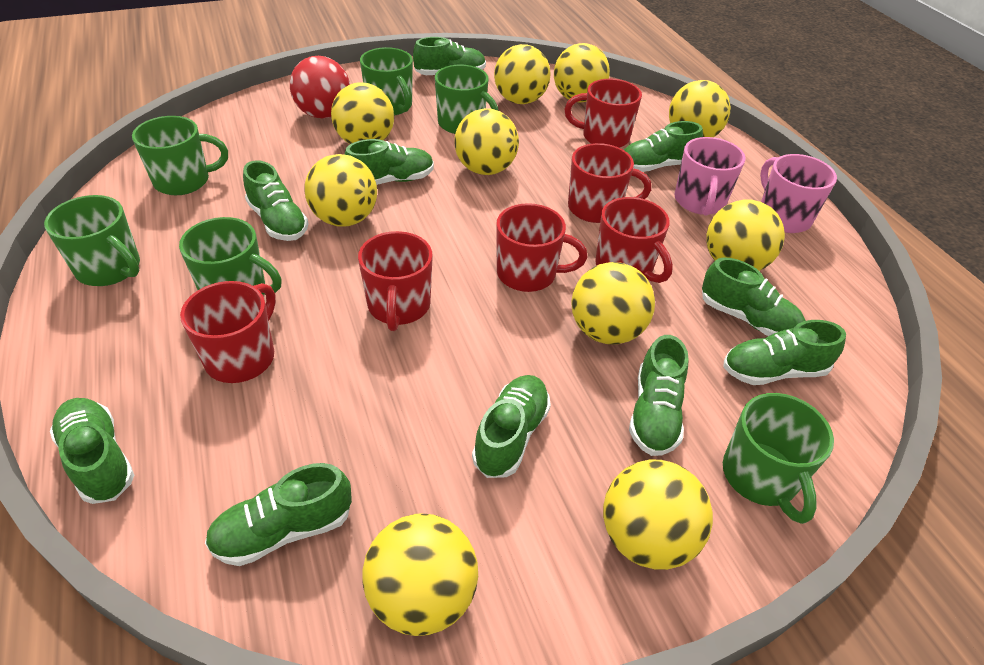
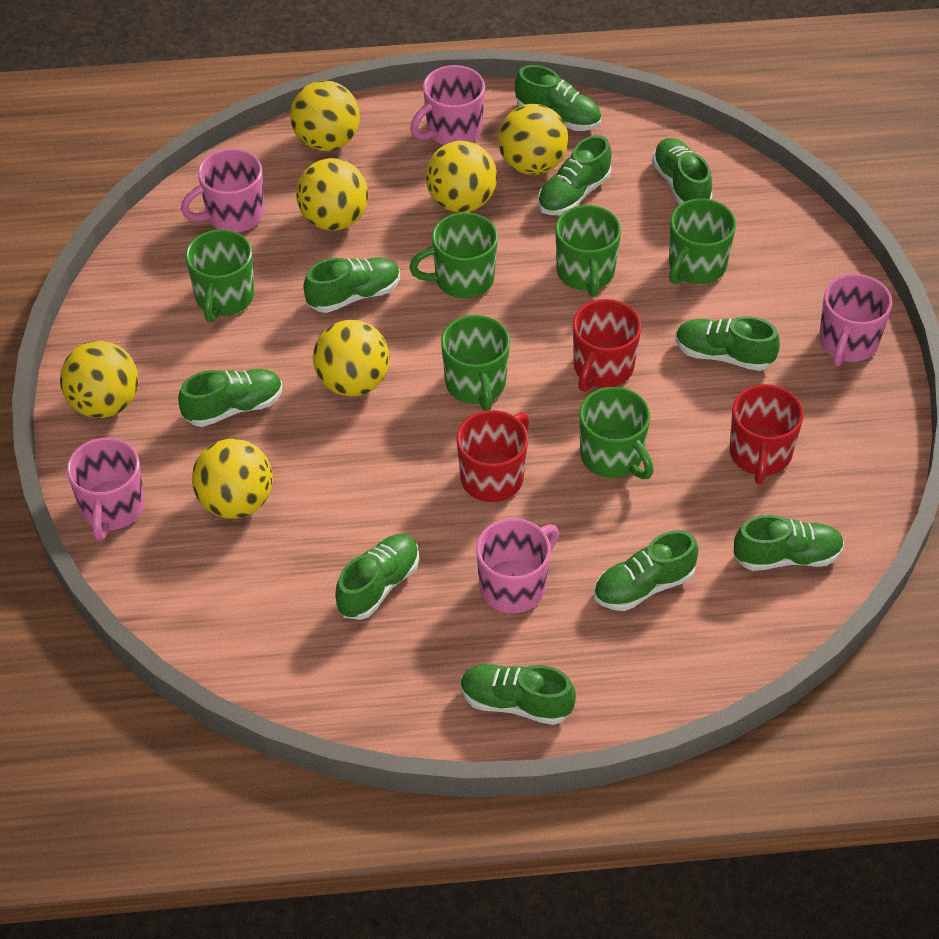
pink mug: 2 -> 5
red ball: 1 -> 0
red mug: 6 -> 3
yellow ball: 10 -> 7

